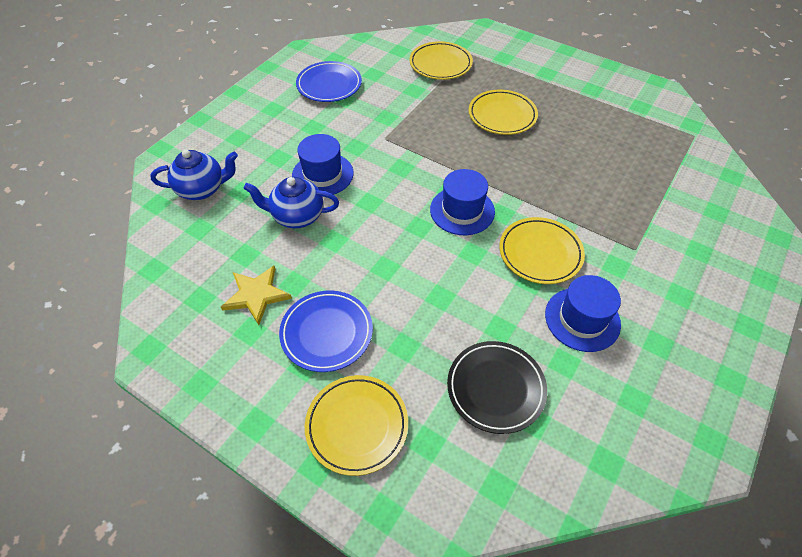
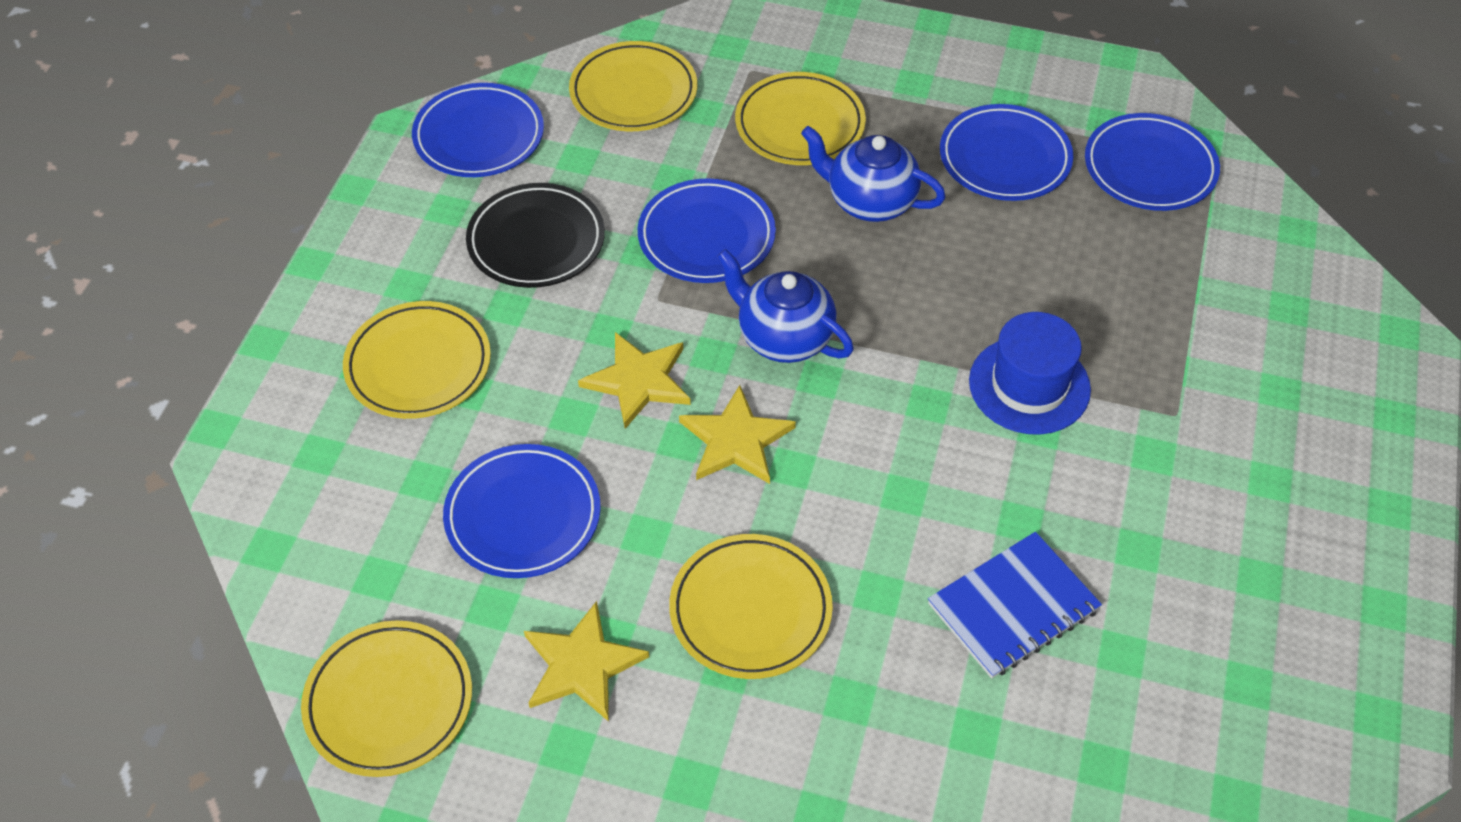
blue hat: 3 -> 1
blue notebook: 0 -> 1
blue plate: 2 -> 5
yellow plate: 4 -> 5
yellow star: 1 -> 3

